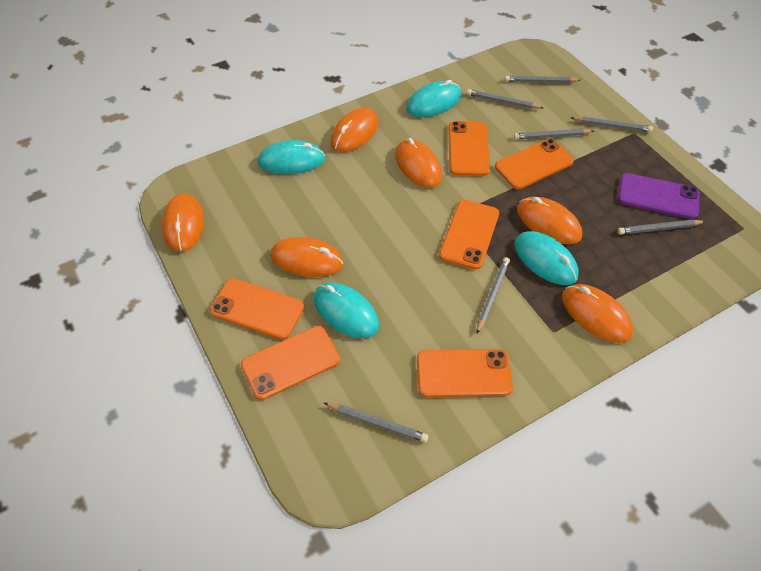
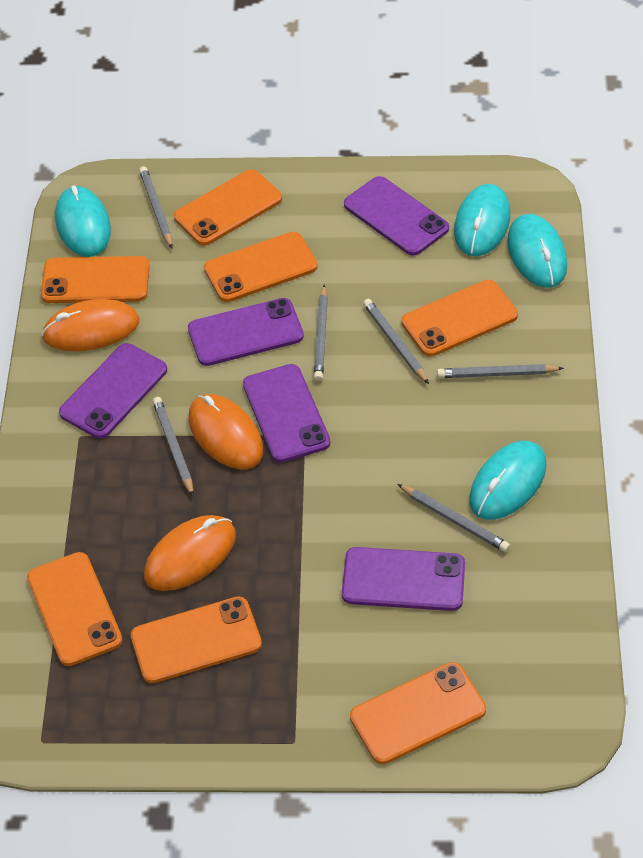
grey pencil: 7 -> 6
orange mouse: 6 -> 3
orange phone: 6 -> 7
purple phone: 1 -> 5

